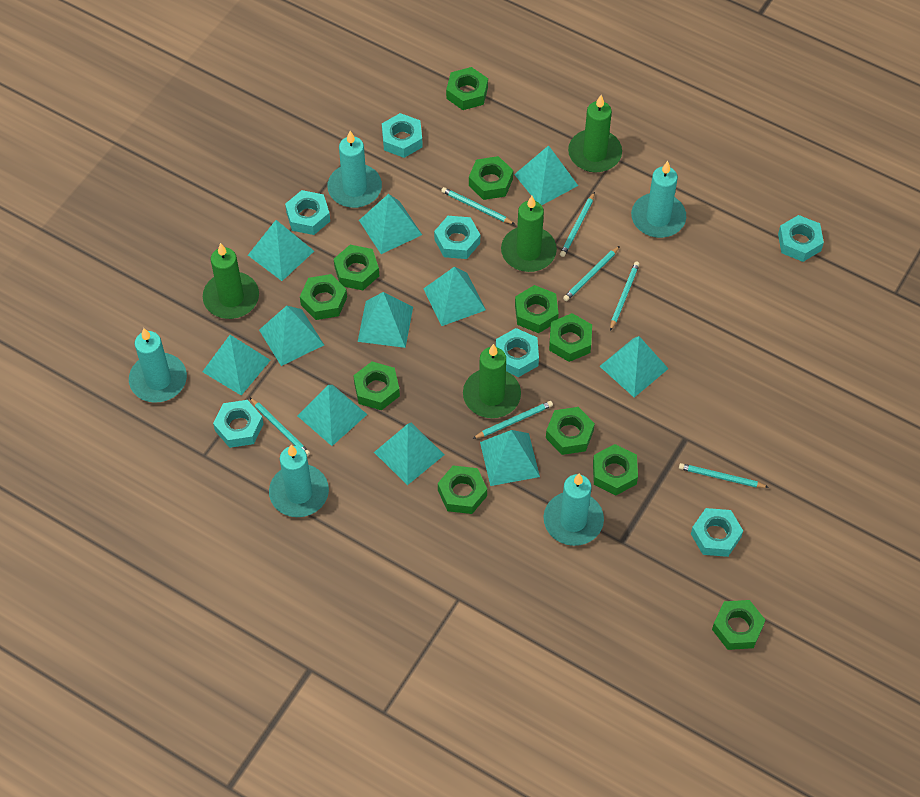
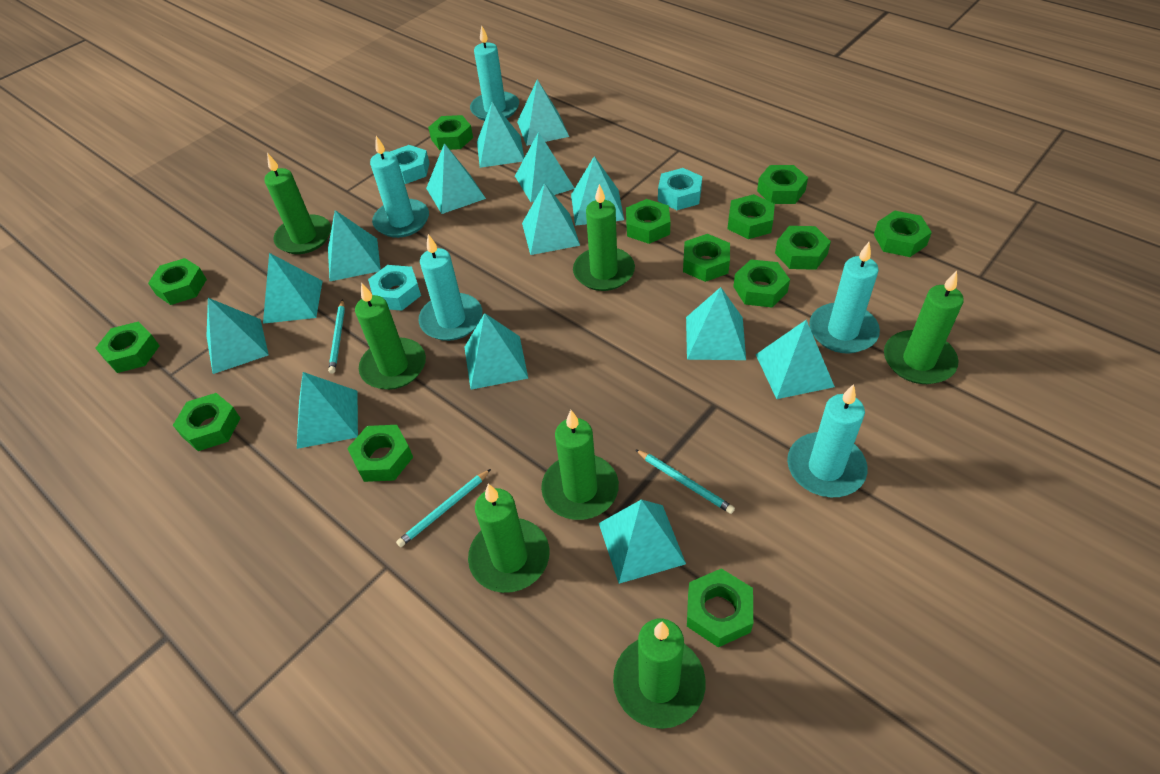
green candle: 4 -> 7
green nut: 11 -> 13
turquoise nut: 7 -> 3
turquoise pencil: 7 -> 3
turquoise pyramid: 11 -> 14

